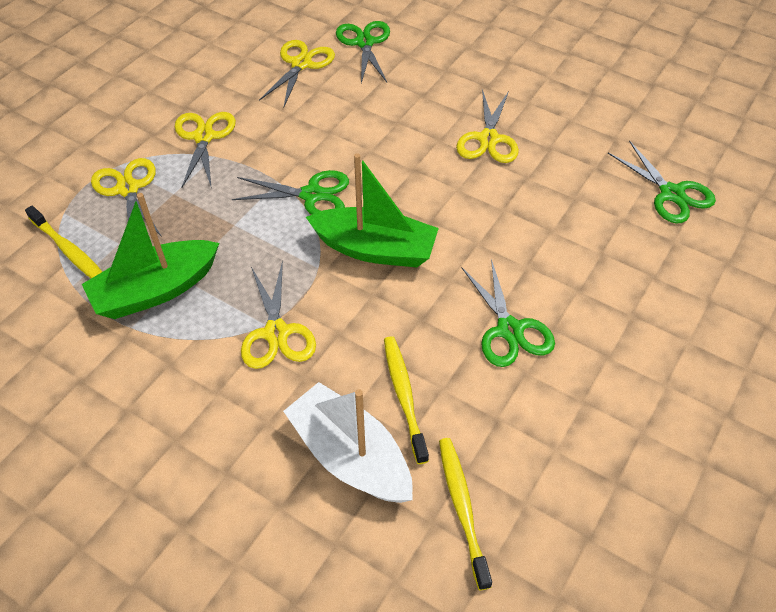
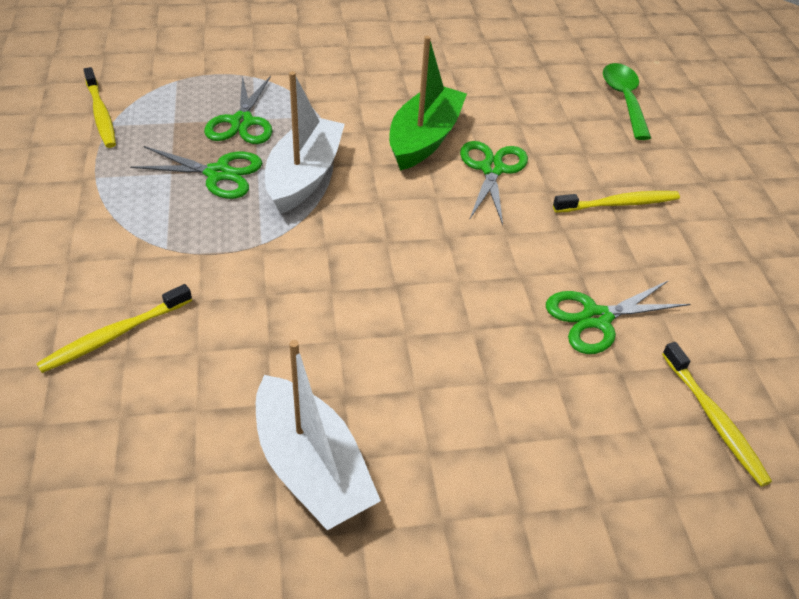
green boat: 2 -> 1
green spoon: 0 -> 1
white boat: 1 -> 2
yellow scissors: 5 -> 0
yellow toothbrush: 3 -> 4

